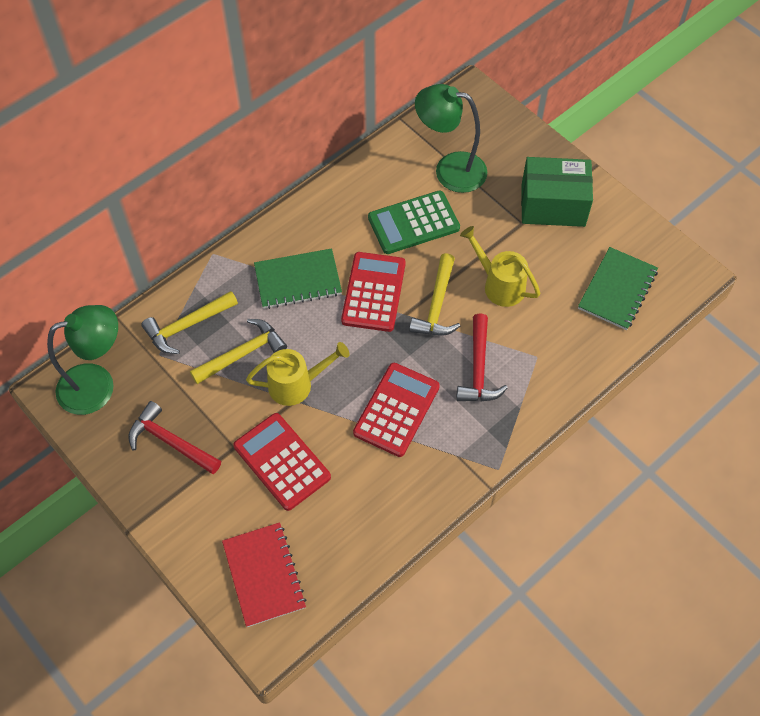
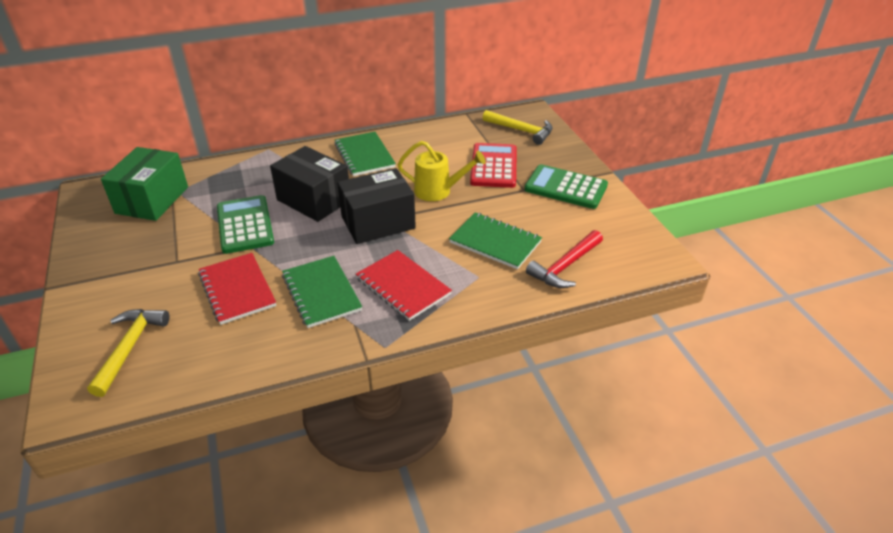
black box: 0 -> 2
green calculator: 1 -> 2
green lamp: 2 -> 0
green notebook: 2 -> 3
red calculator: 3 -> 1
red hammer: 2 -> 1
red notebook: 1 -> 2
yellow hammer: 3 -> 2
yellow watering can: 2 -> 1

